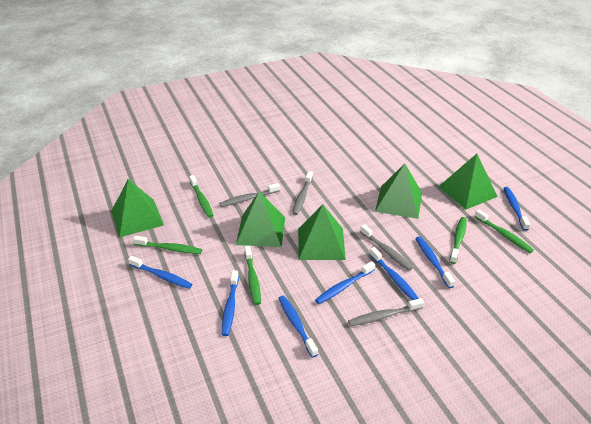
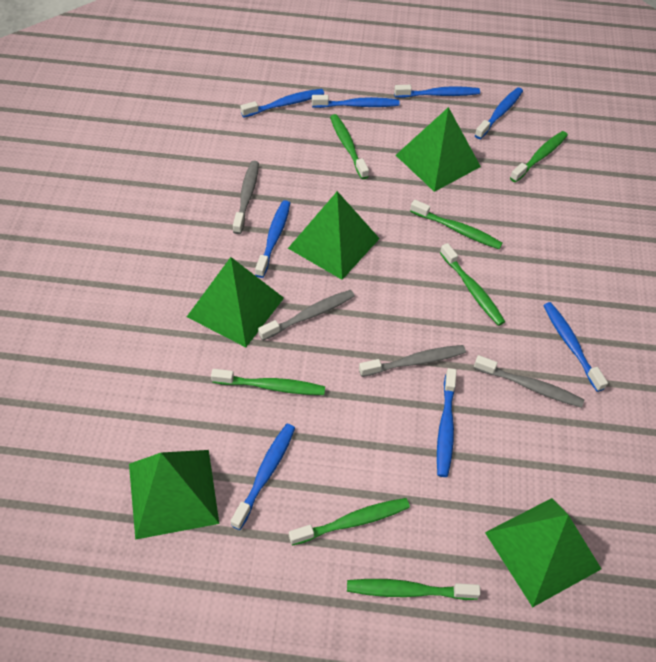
blue toothbrush: 7 -> 8
green toothbrush: 5 -> 7

